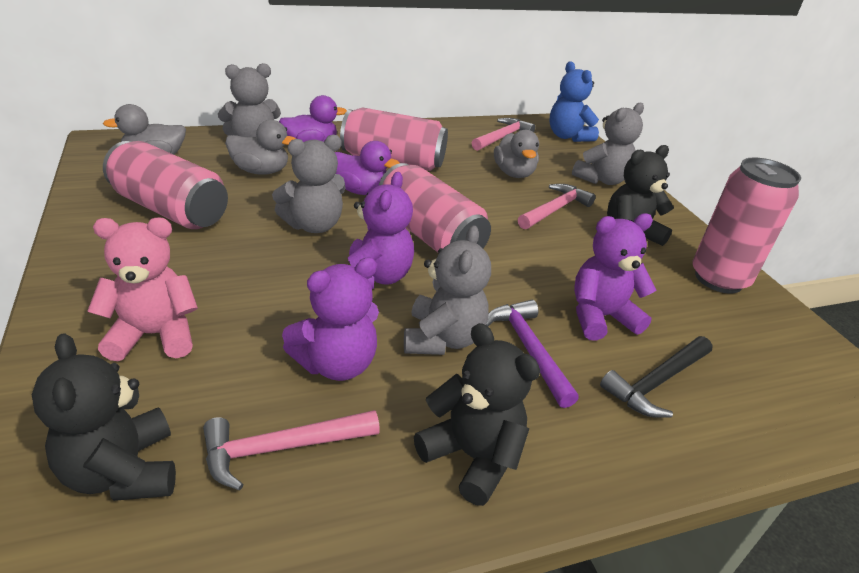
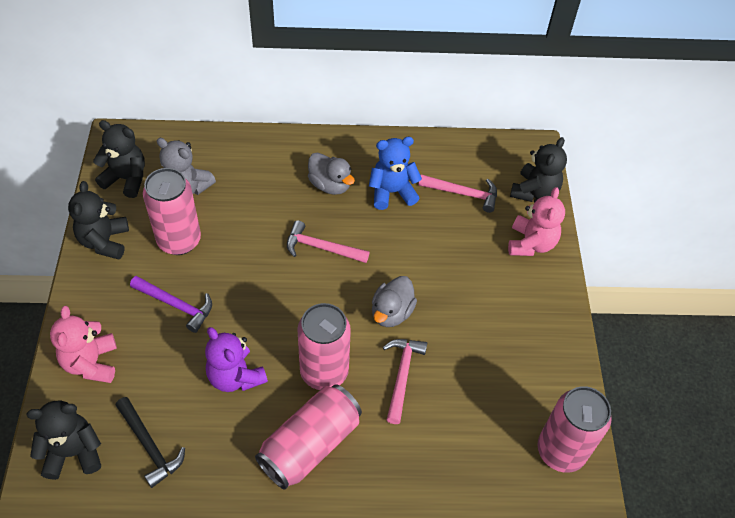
black teddy bear: 3 -> 4
grey duck: 3 -> 2
grey teddy bear: 4 -> 1
pink teddy bear: 1 -> 2
purple duck: 2 -> 0
purple teddy bear: 3 -> 1

